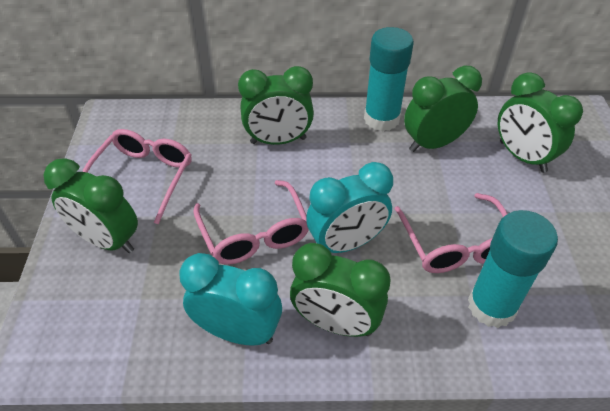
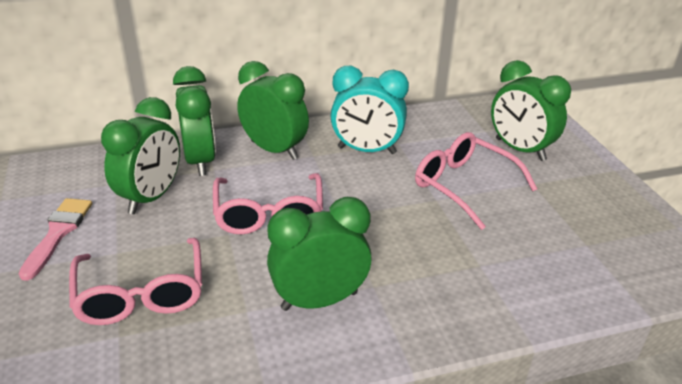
pink brush: 0 -> 1
turquoise clock: 2 -> 1
turquoise glue stick: 2 -> 0

